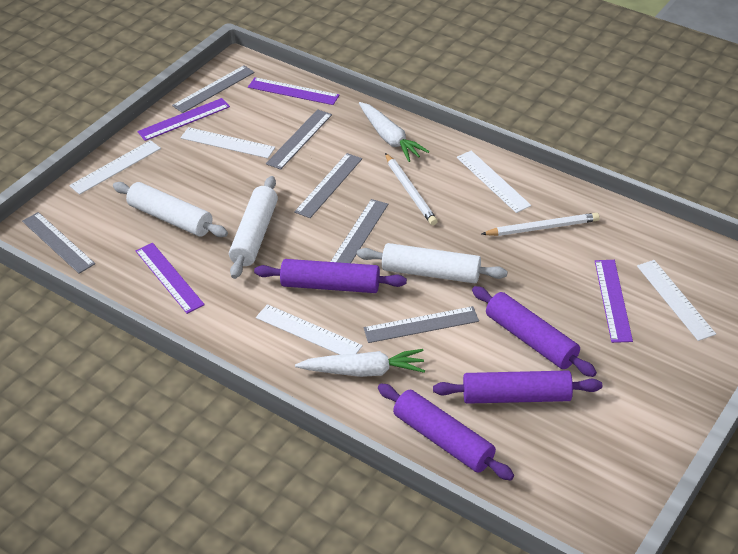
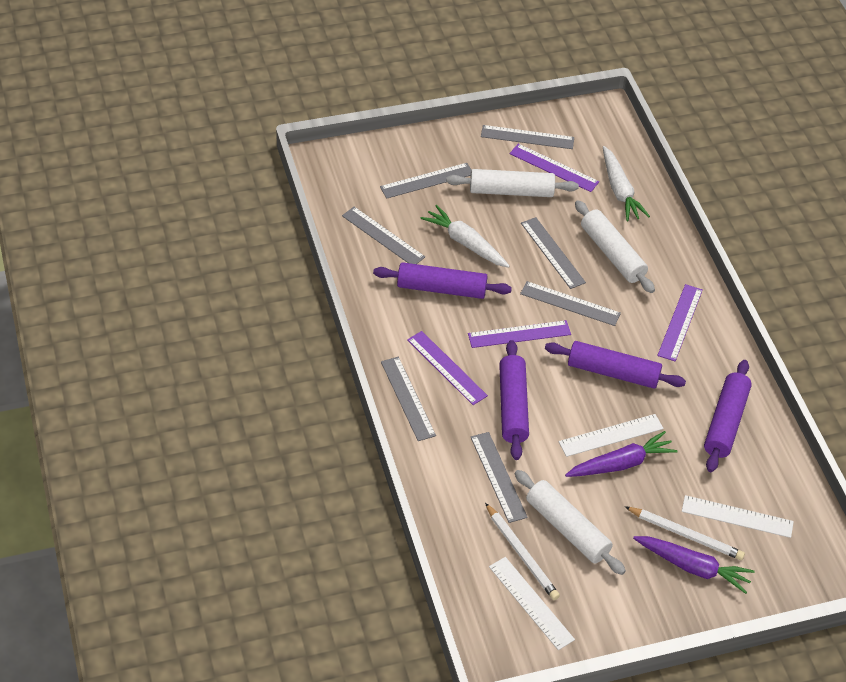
grey ruler: 6 -> 7
purple carrot: 0 -> 2
white ruler: 5 -> 3

